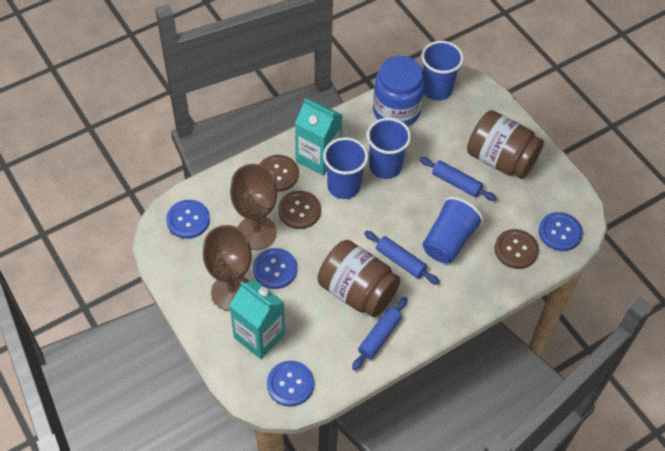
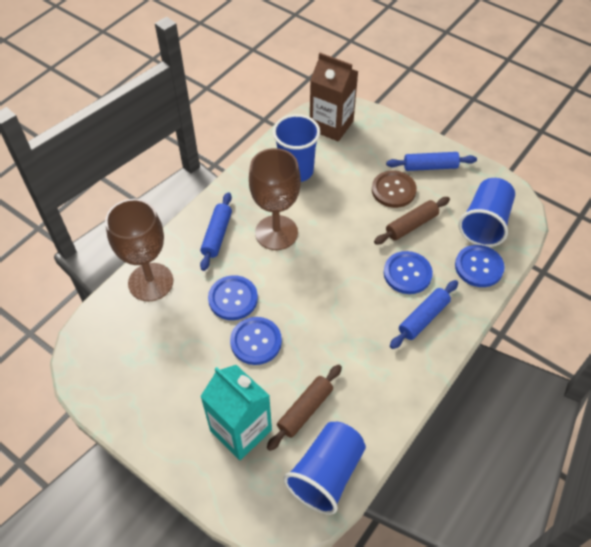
blue cup: 4 -> 3
blue jar: 1 -> 0
brown button: 3 -> 1
brown carton: 0 -> 1
brown jar: 2 -> 0
brown rolling pin: 0 -> 2
turquoise carton: 2 -> 1

